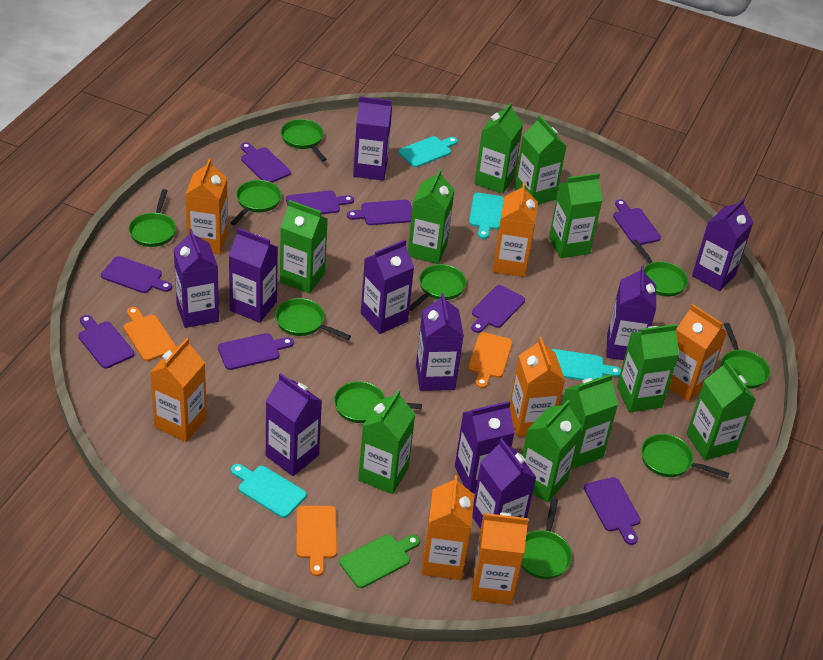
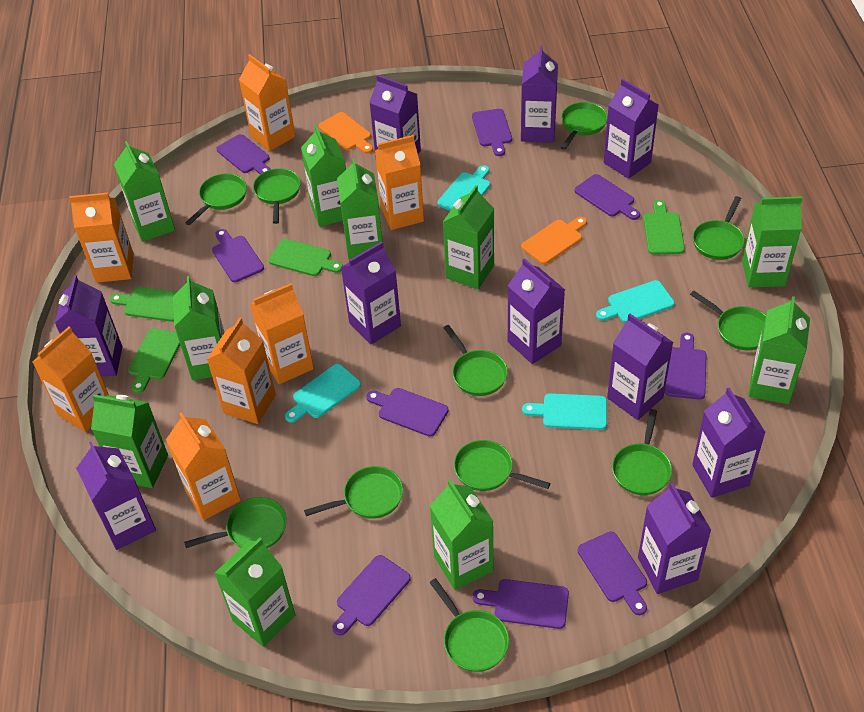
green cutting board: 1 -> 4
green pan: 10 -> 11
orange cutting board: 3 -> 2

